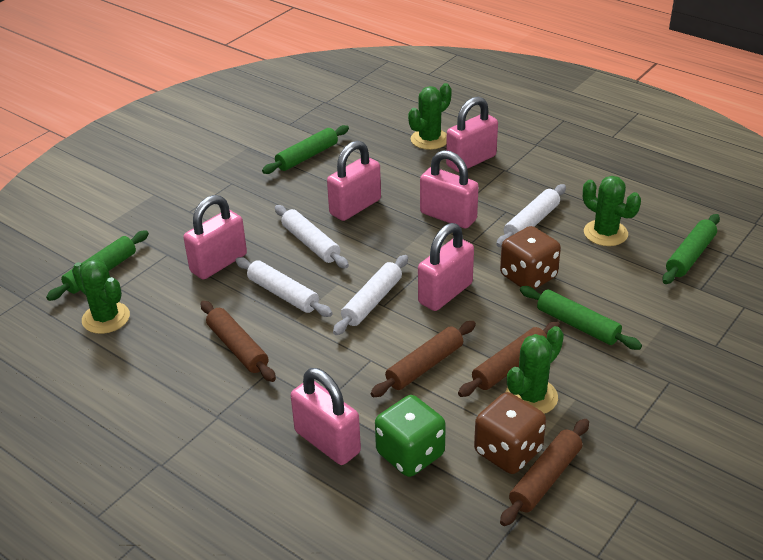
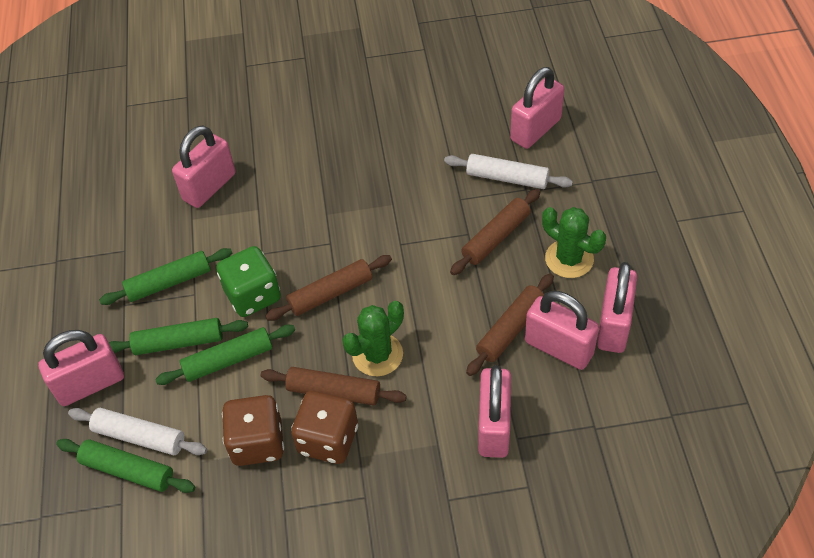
green cactus: 4 -> 2
white rolling pin: 4 -> 2

